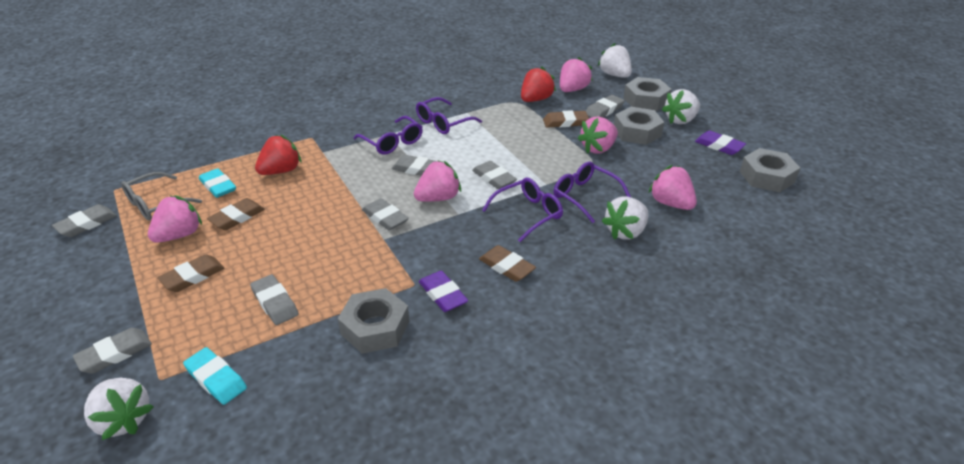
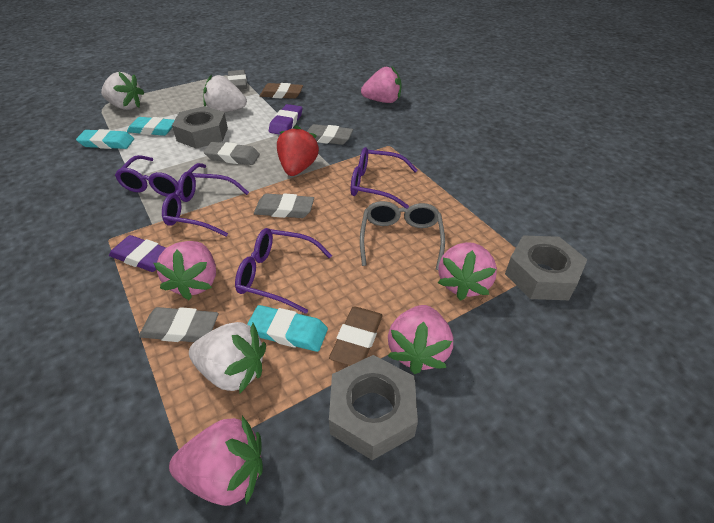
brown eraser: 4 -> 2
grey eraser: 7 -> 5
grey nut: 4 -> 3
red strawberry: 2 -> 1
turquoise eraser: 2 -> 3
white strawberry: 4 -> 3

